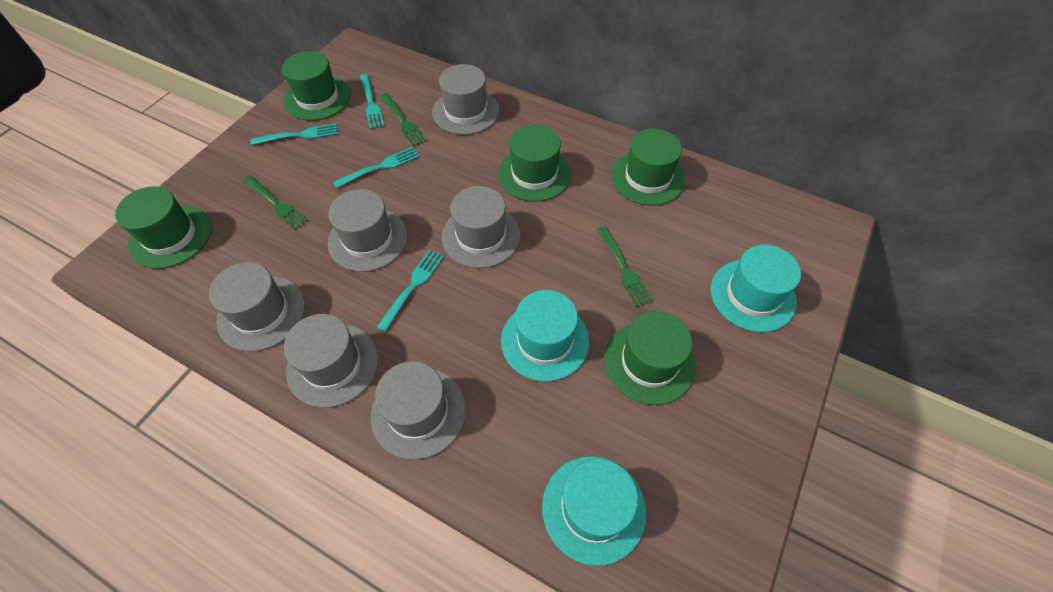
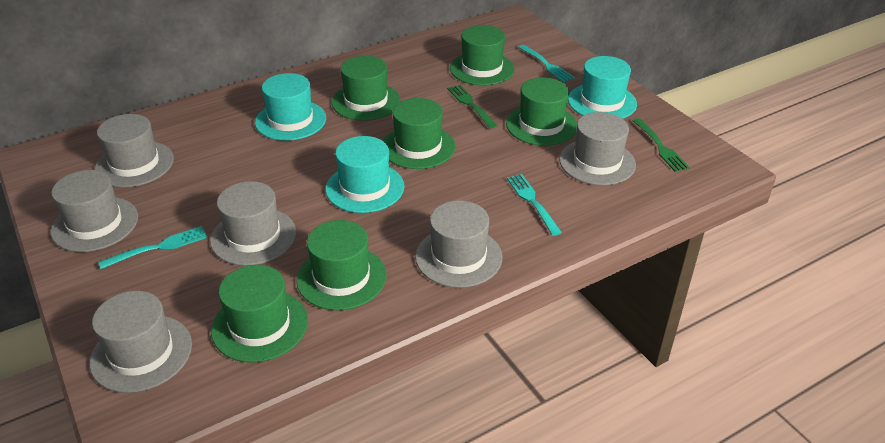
green fork: 3 -> 2
green hat: 5 -> 6
turquoise fork: 4 -> 3

